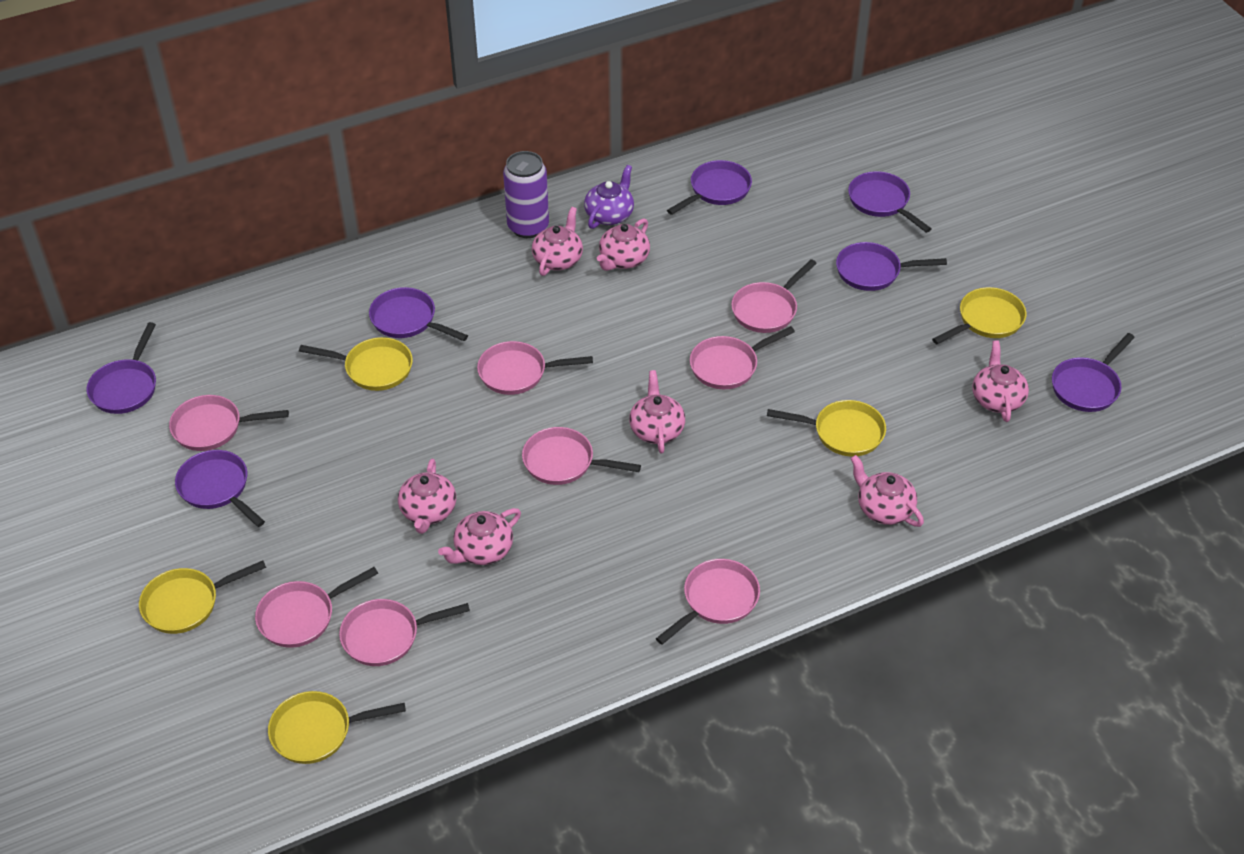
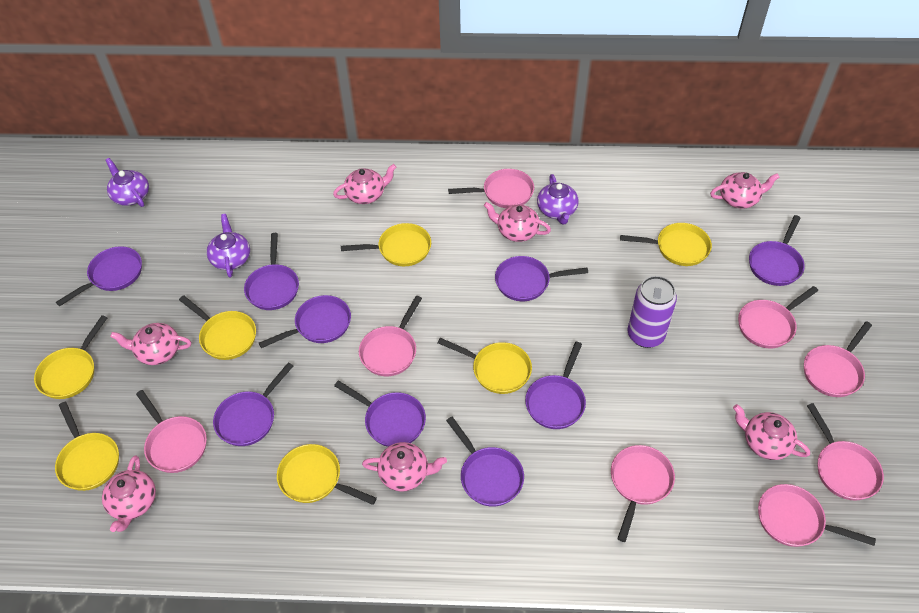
purple pan: 7 -> 9
purple teapot: 1 -> 3
yellow pan: 5 -> 7

